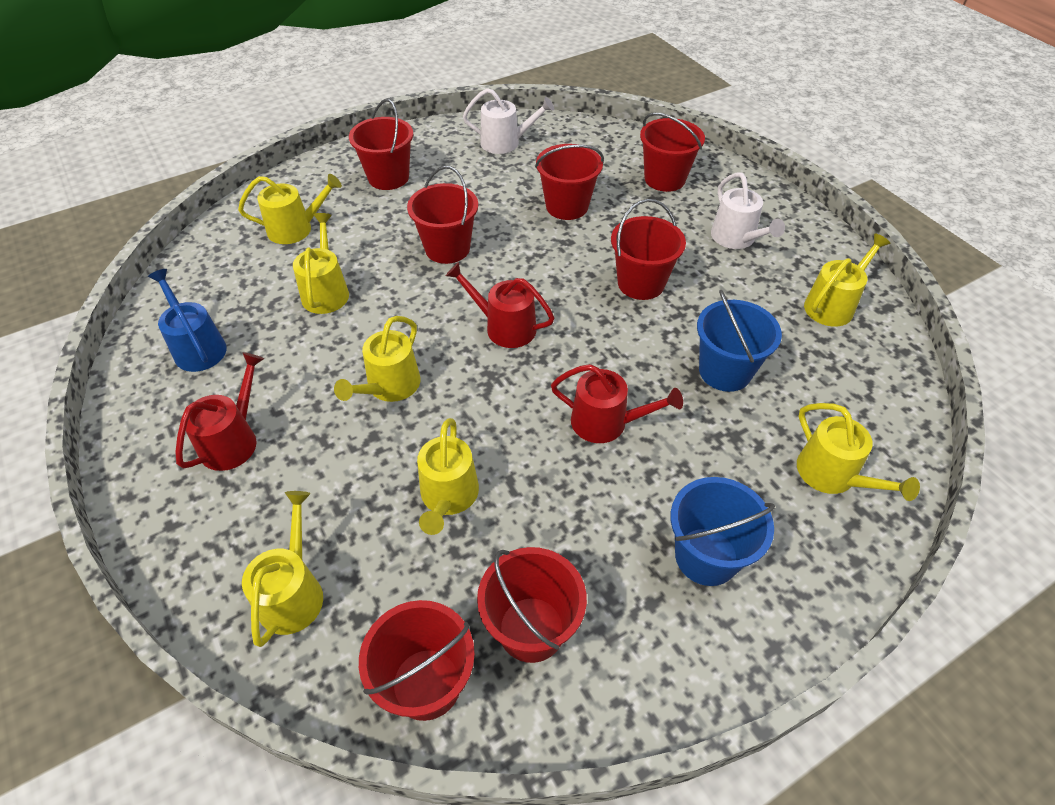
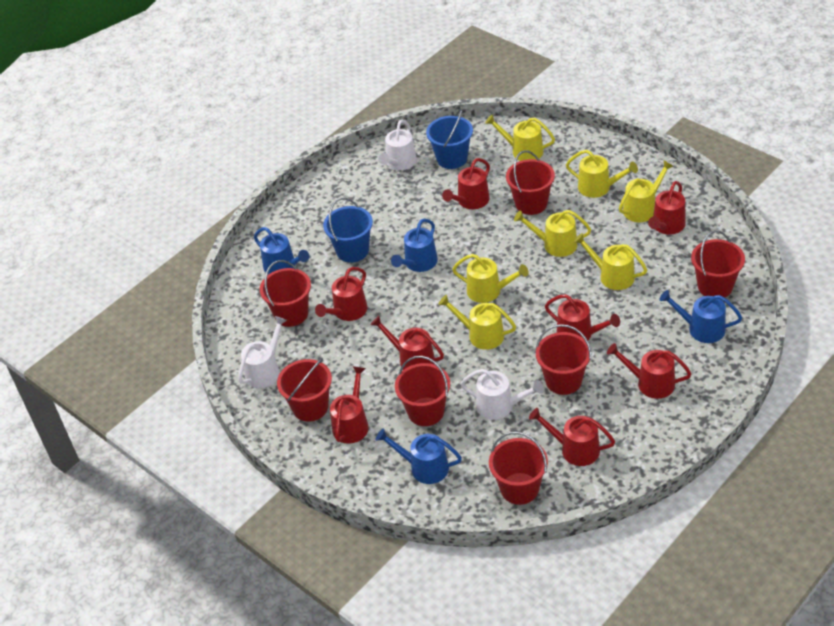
blue watering can: 1 -> 4
red watering can: 3 -> 8
white watering can: 2 -> 3

